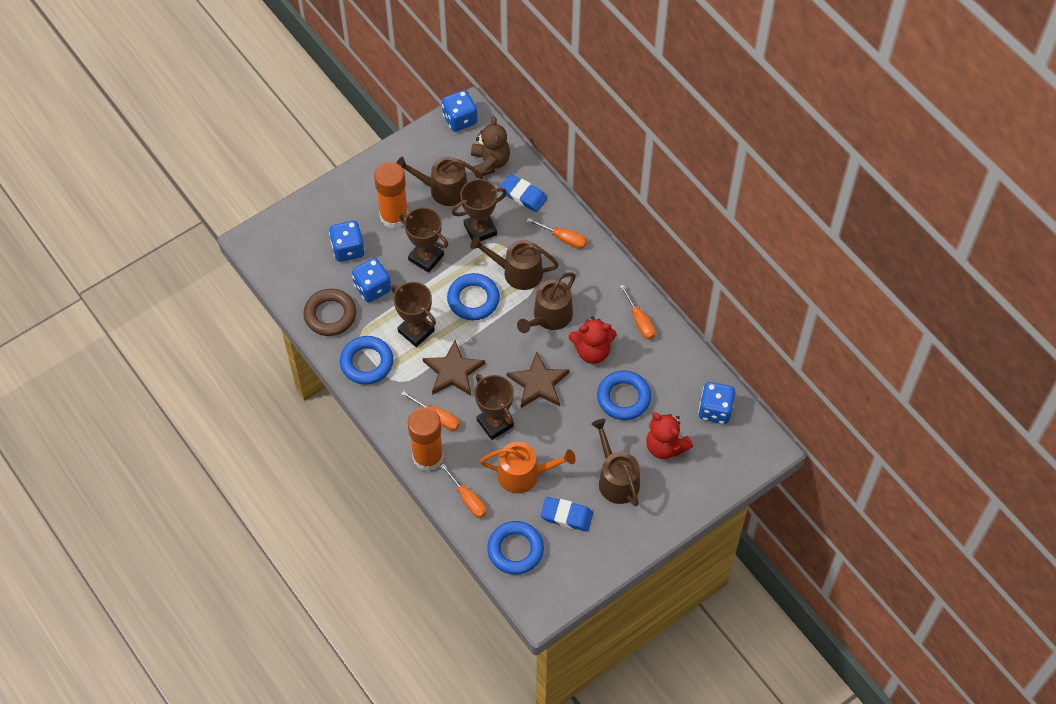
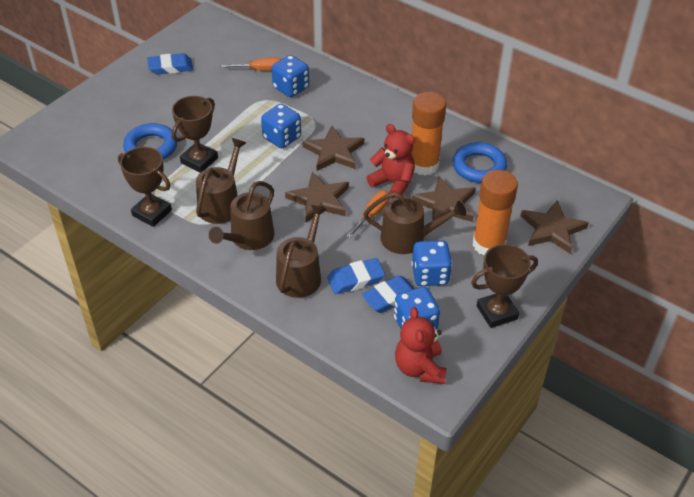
blue eraser: 2 -> 3
blue ring: 4 -> 2
brown ring: 1 -> 0
brown star: 2 -> 4
brown teddy bear: 1 -> 0
brown trophy: 4 -> 3
orange screwdriver: 4 -> 2
orange watering can: 1 -> 0

